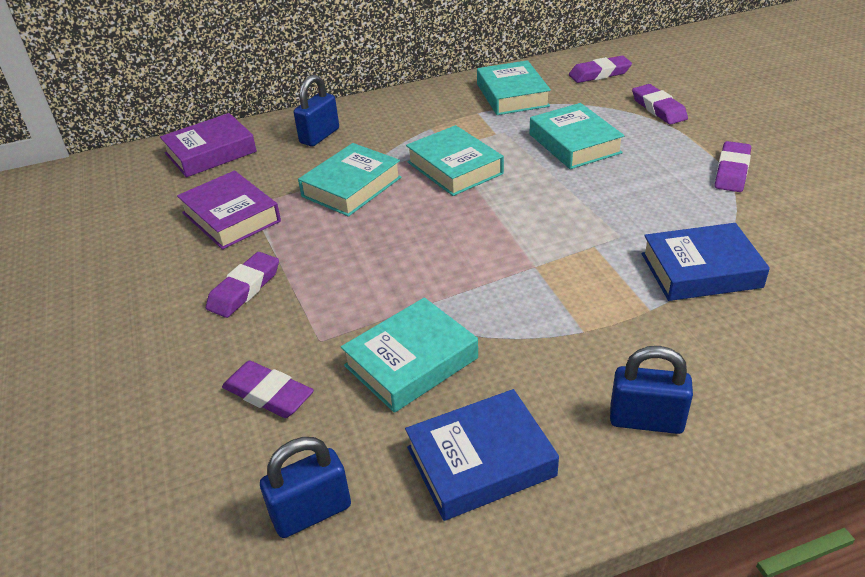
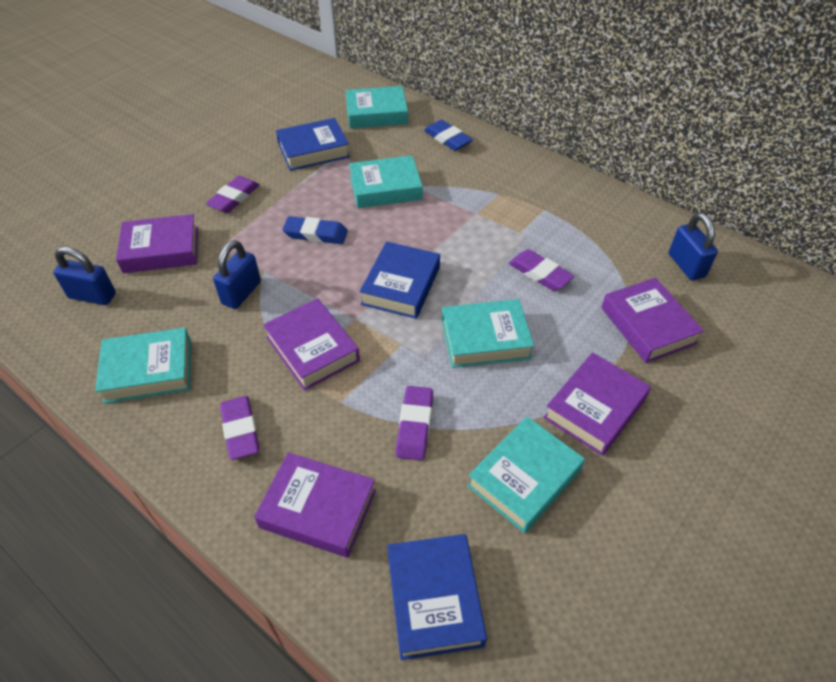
blue book: 2 -> 3
blue eraser: 0 -> 2
purple book: 2 -> 5
purple eraser: 5 -> 4

